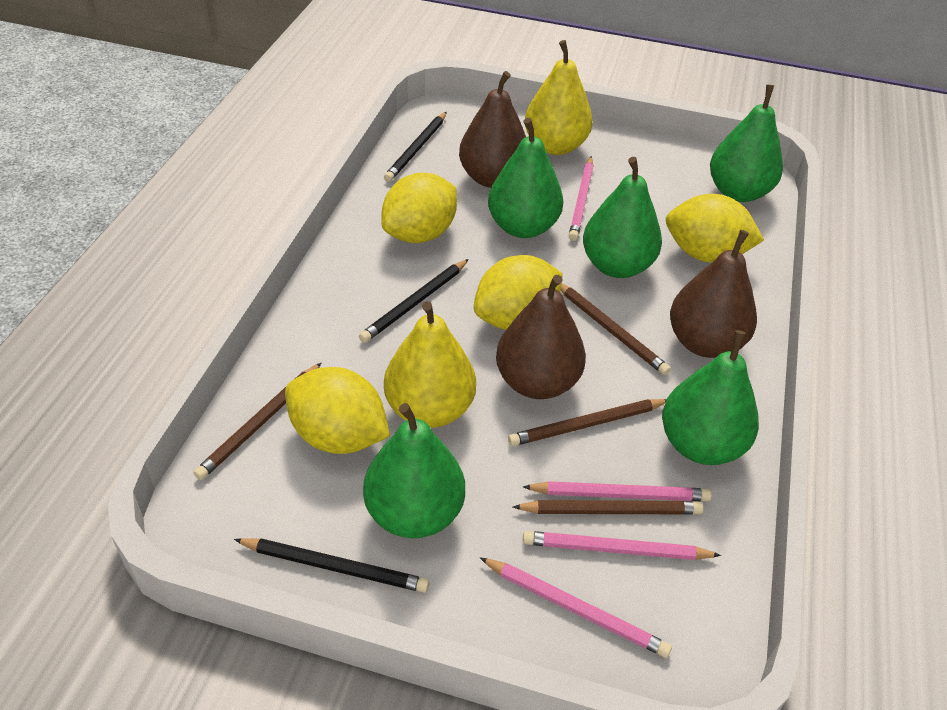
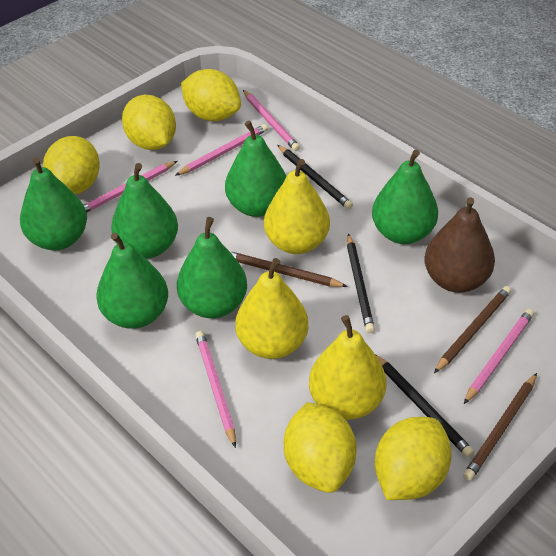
brown pear: 3 -> 1
brown pencil: 4 -> 3
green pear: 5 -> 6
pink pencil: 4 -> 5
yellow lemon: 4 -> 5
yellow pear: 2 -> 3

